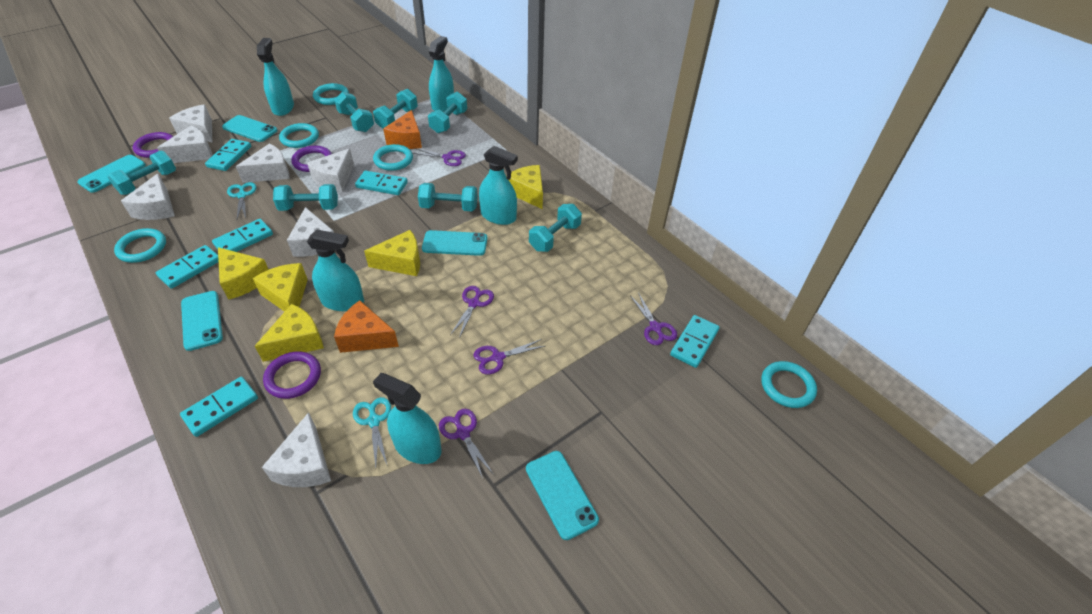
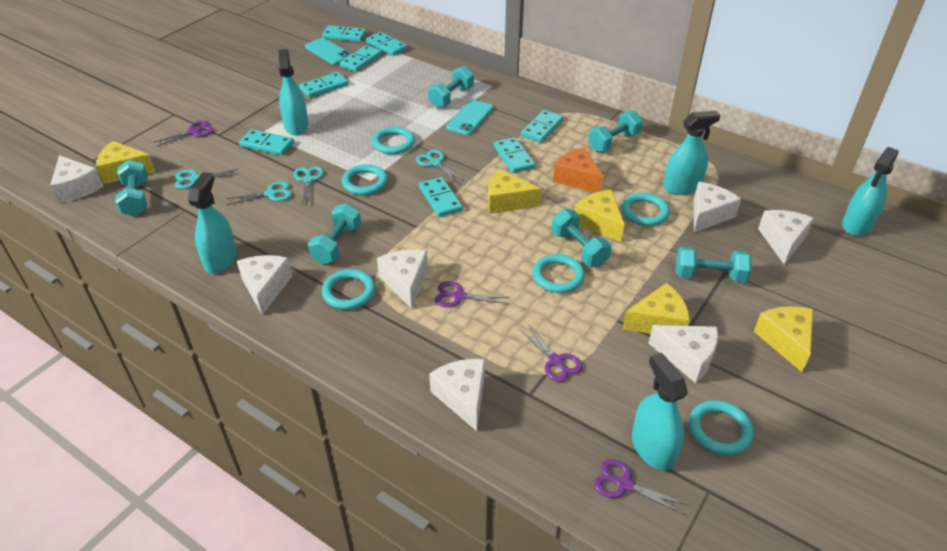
orange cheese: 2 -> 1
purple ring: 3 -> 0
purple scissors: 5 -> 4
turquoise domino: 6 -> 8
turquoise dumbbell: 7 -> 6
turquoise phone: 5 -> 2
turquoise ring: 5 -> 6
turquoise scissors: 2 -> 4

